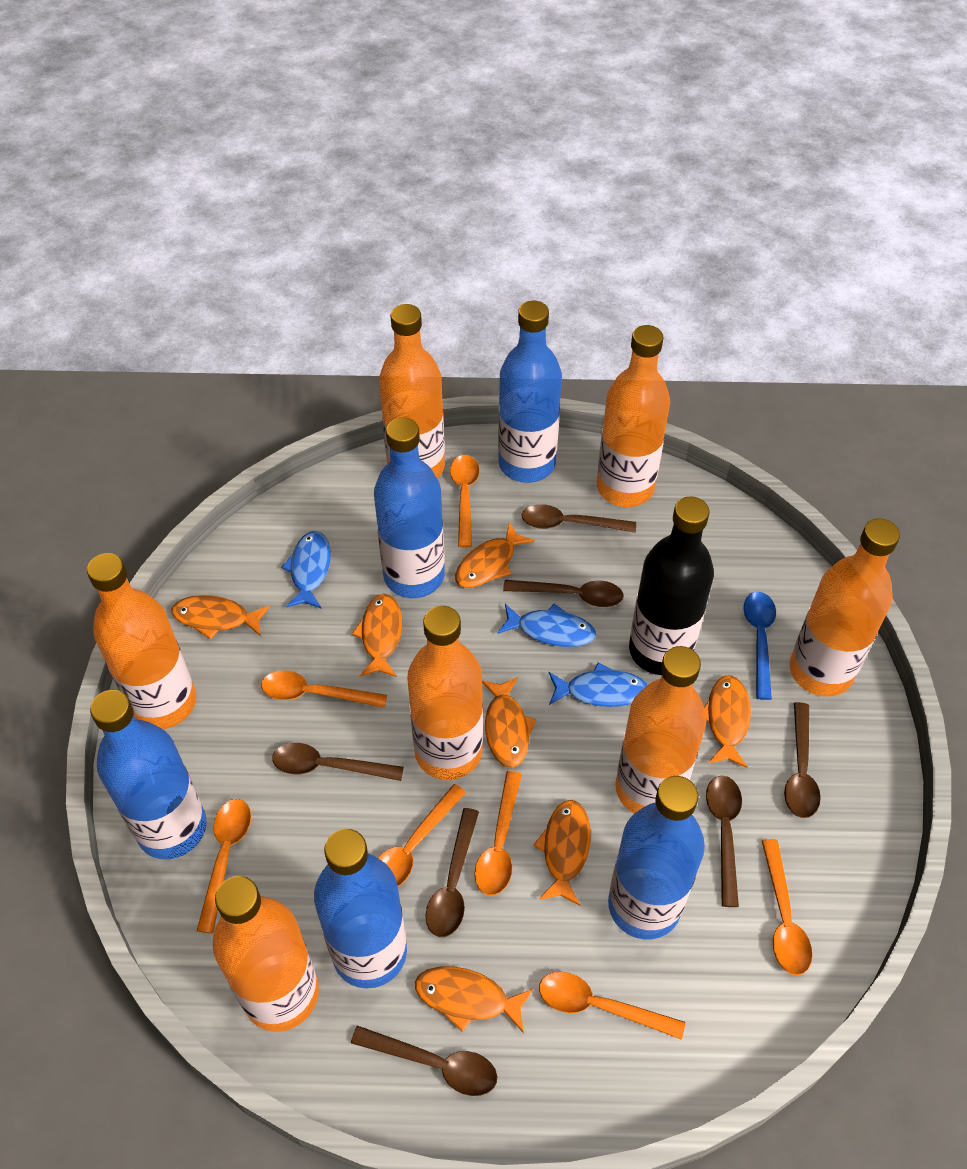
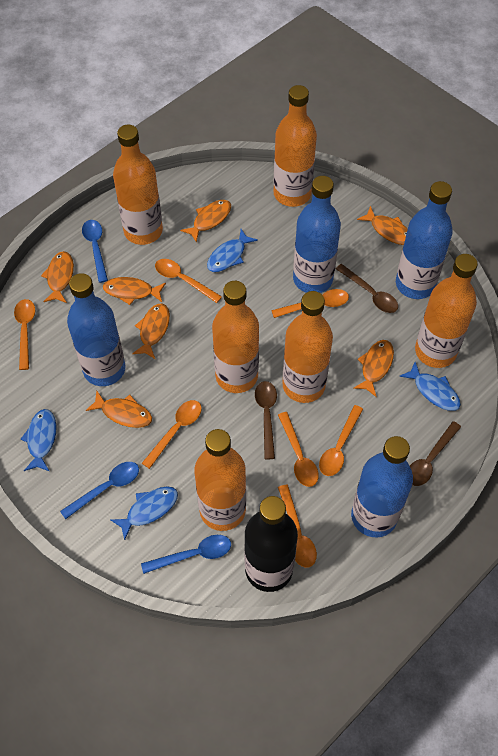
blue bottle: 5 -> 4
blue fish: 3 -> 4
blue spoon: 1 -> 3
brown spoon: 7 -> 3
orange bottle: 7 -> 6

